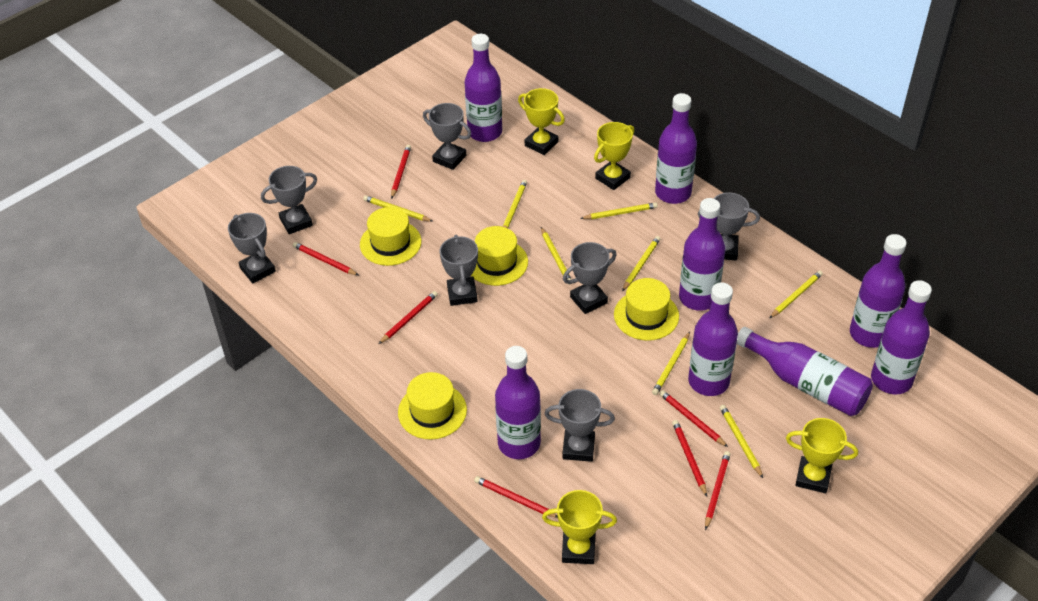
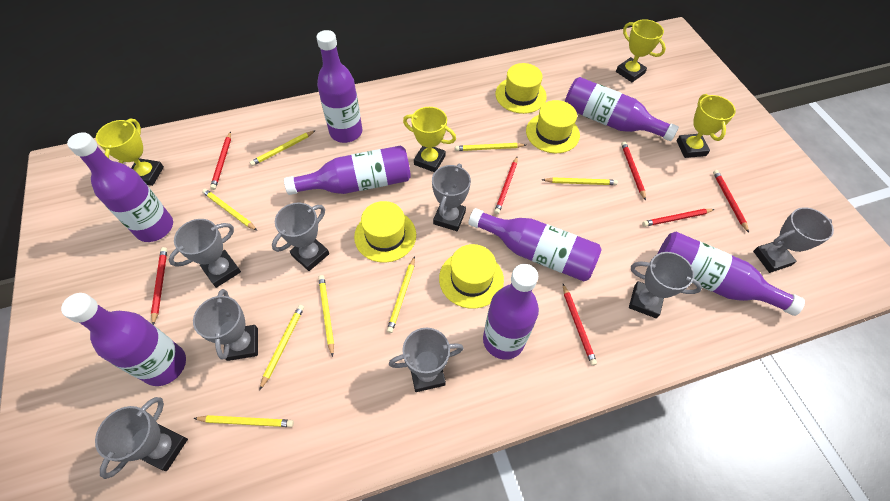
grey trophy: 7 -> 8

